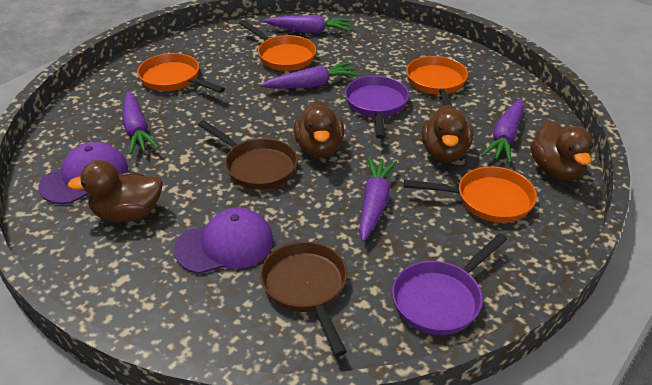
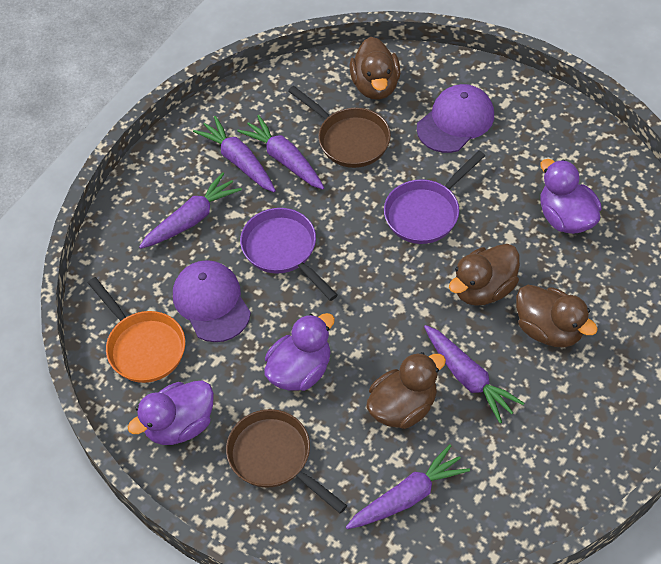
orange pan: 4 -> 1
purple duck: 0 -> 3

